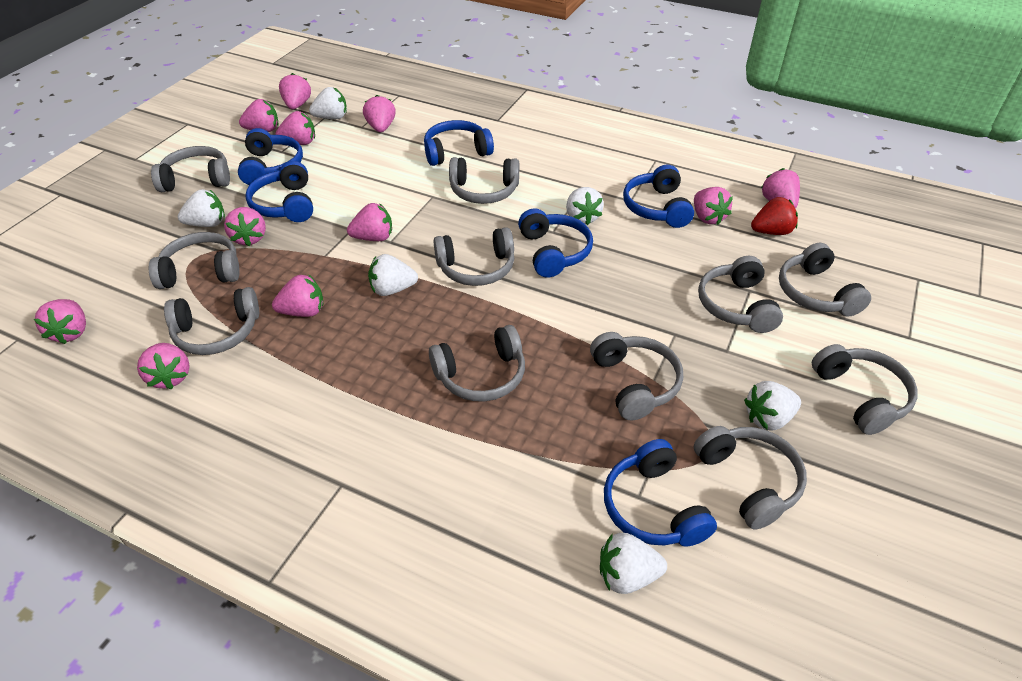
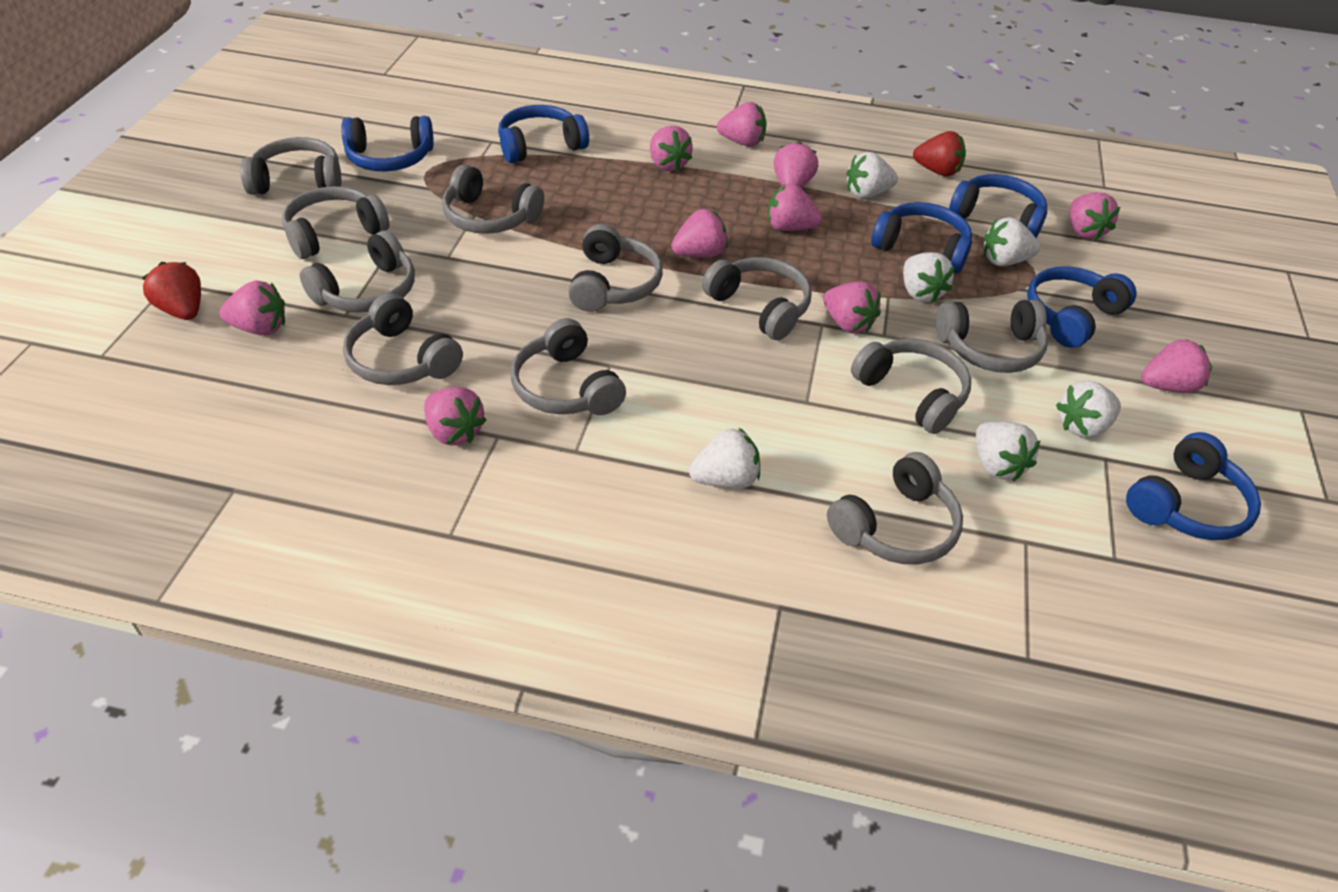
pink strawberry: 11 -> 10
red strawberry: 1 -> 2

